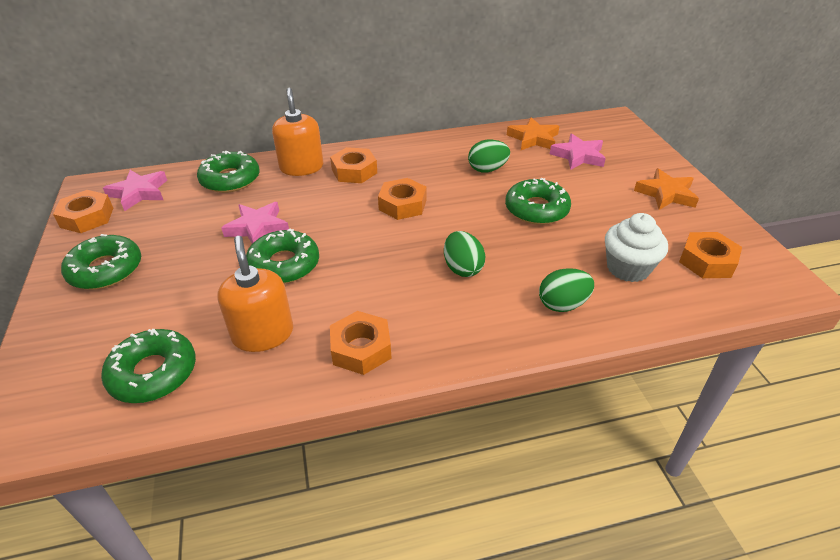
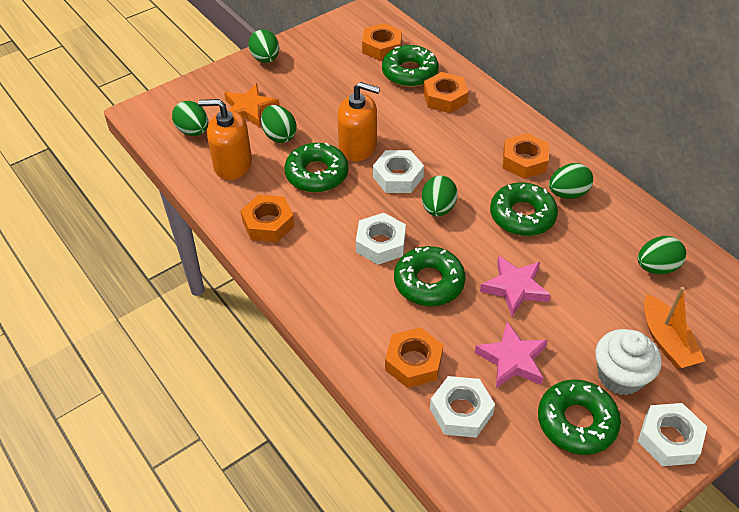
green egg: 3 -> 6
orange boat: 0 -> 1
orange star: 2 -> 1
pink star: 3 -> 2
white nut: 0 -> 4

